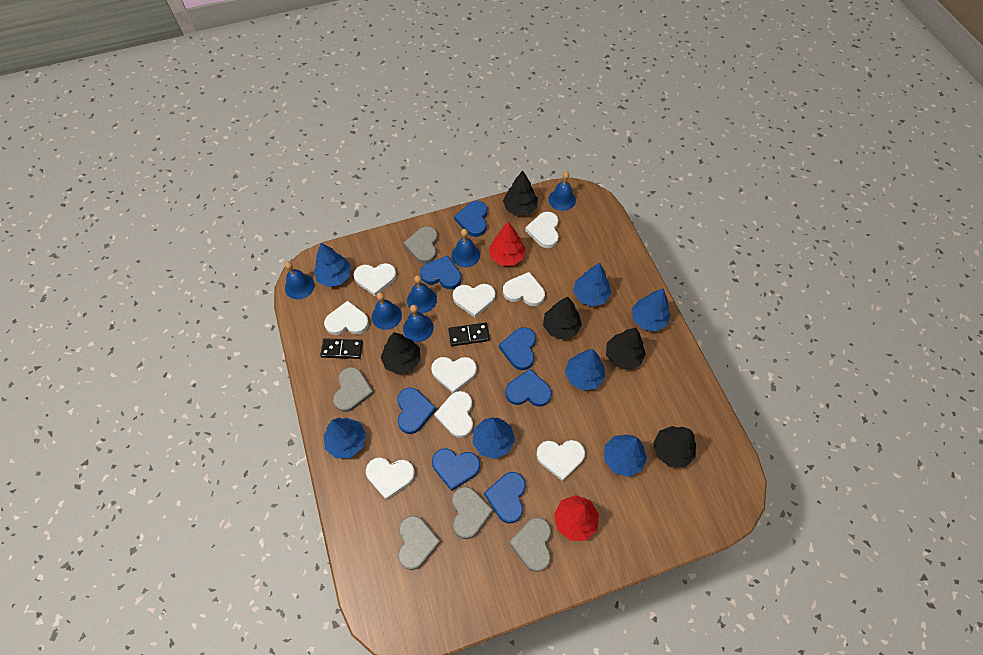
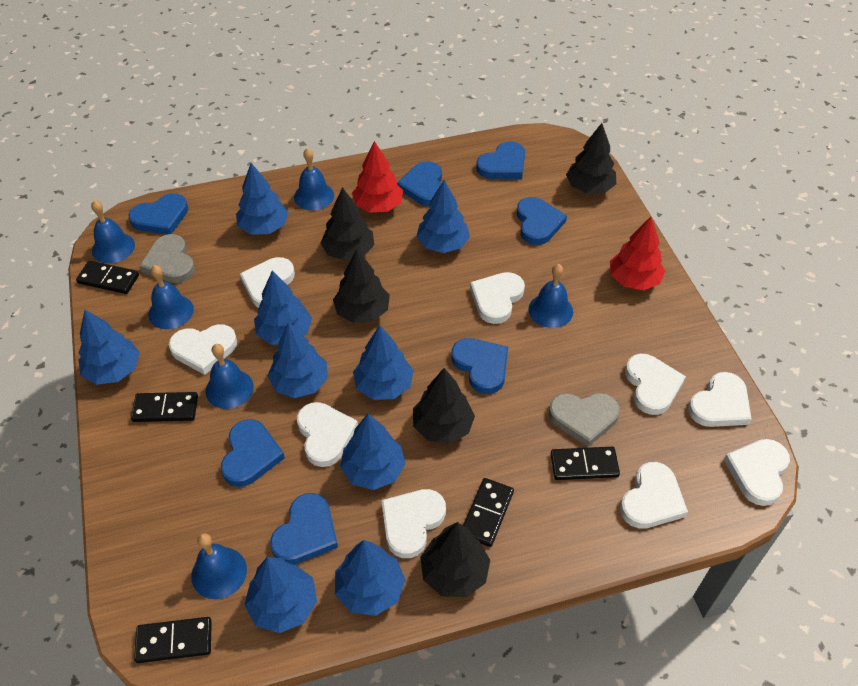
black domino: 2 -> 5
blue tree: 7 -> 9
grey heart: 5 -> 2

